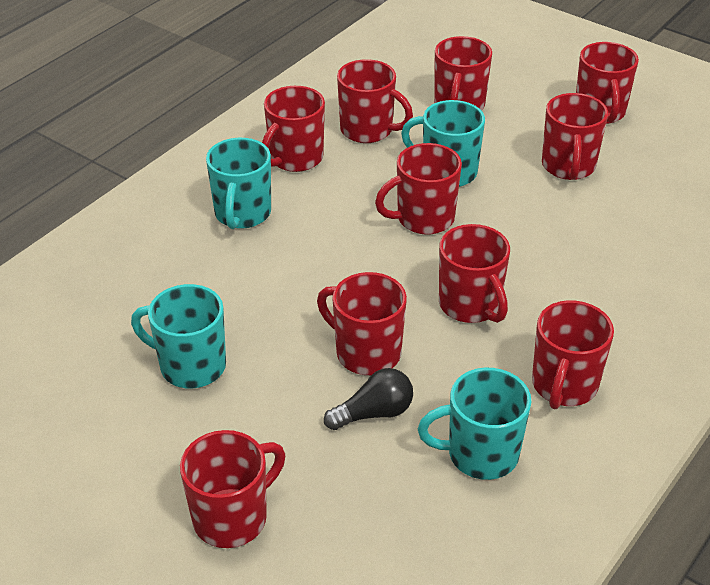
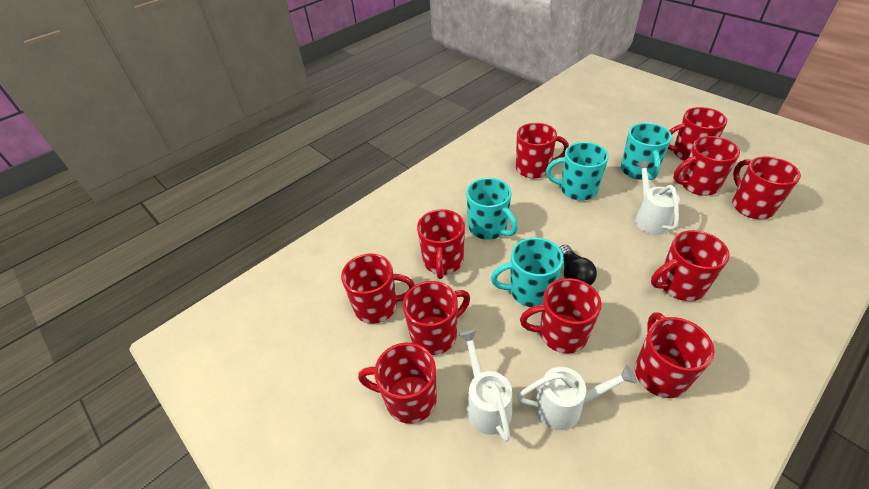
red mug: 10 -> 11
white watering can: 0 -> 3

